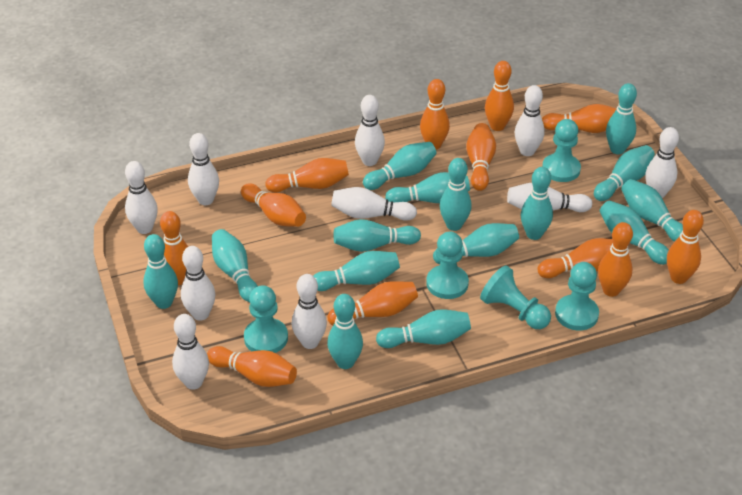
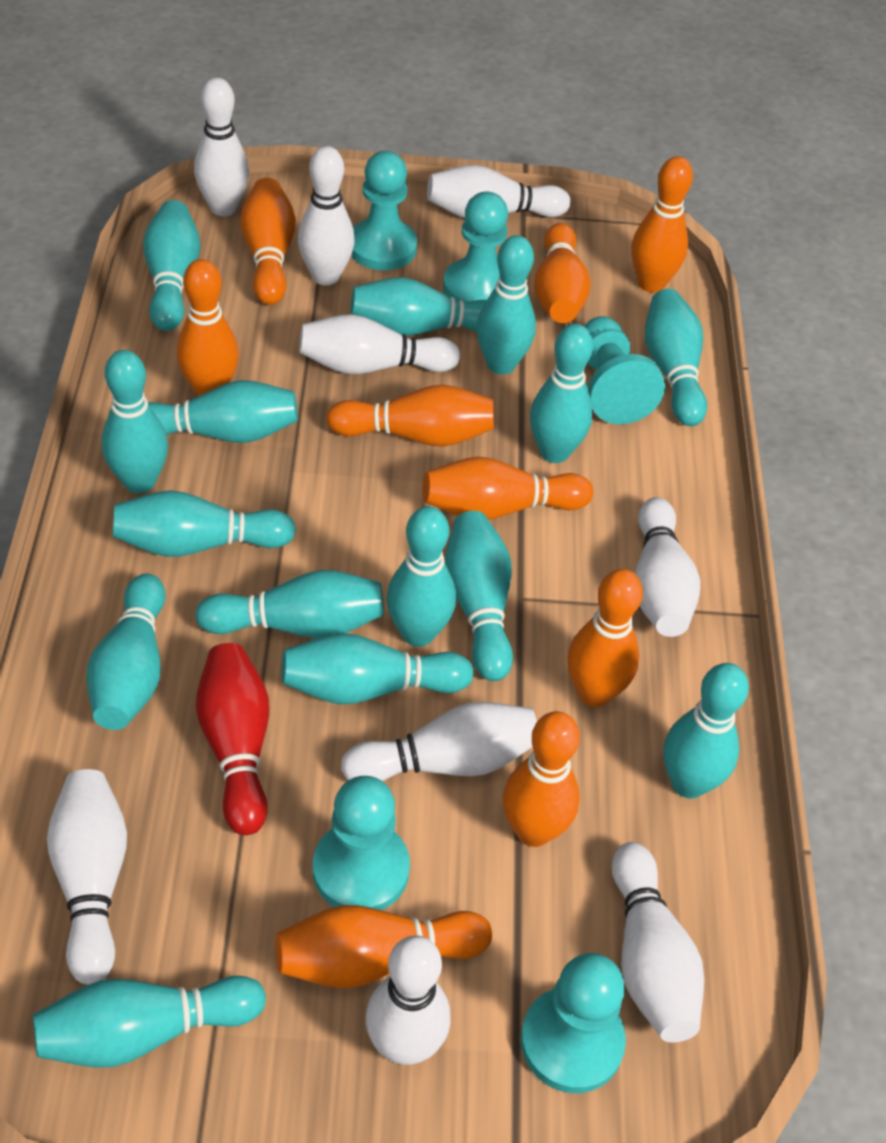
orange bowling pin: 12 -> 9
red bowling pin: 0 -> 1
white bowling pin: 10 -> 9

